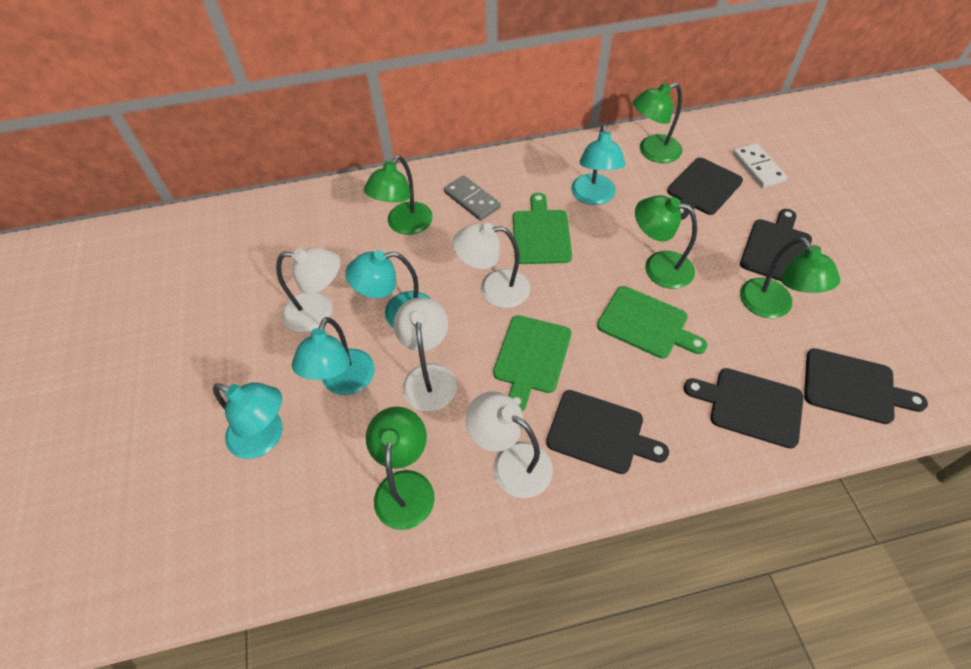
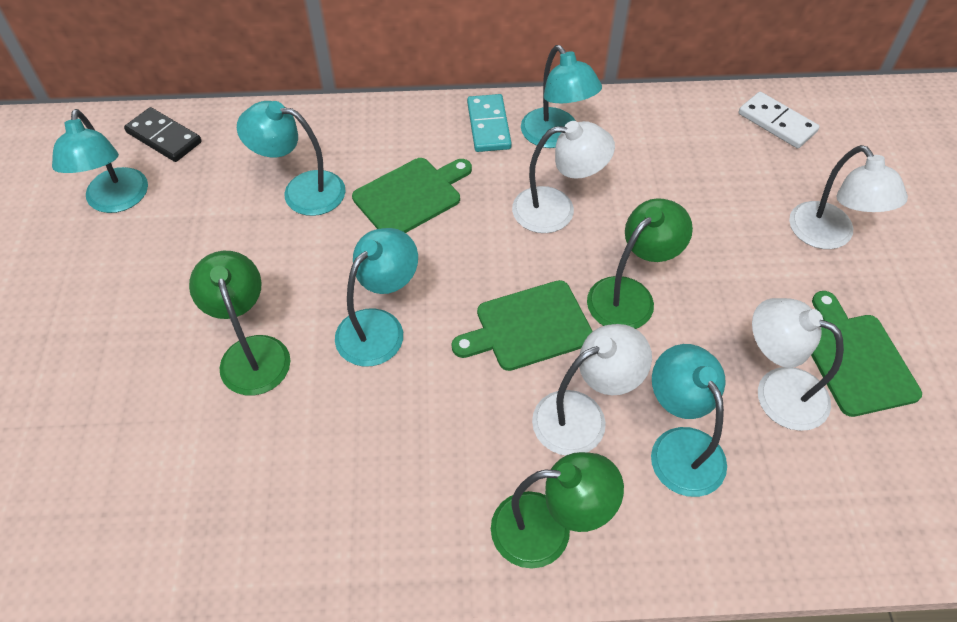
black cutting board: 5 -> 0
black domino: 0 -> 1
green lamp: 5 -> 3
grey domino: 1 -> 0
turquoise domino: 0 -> 1
turquoise lamp: 4 -> 5

